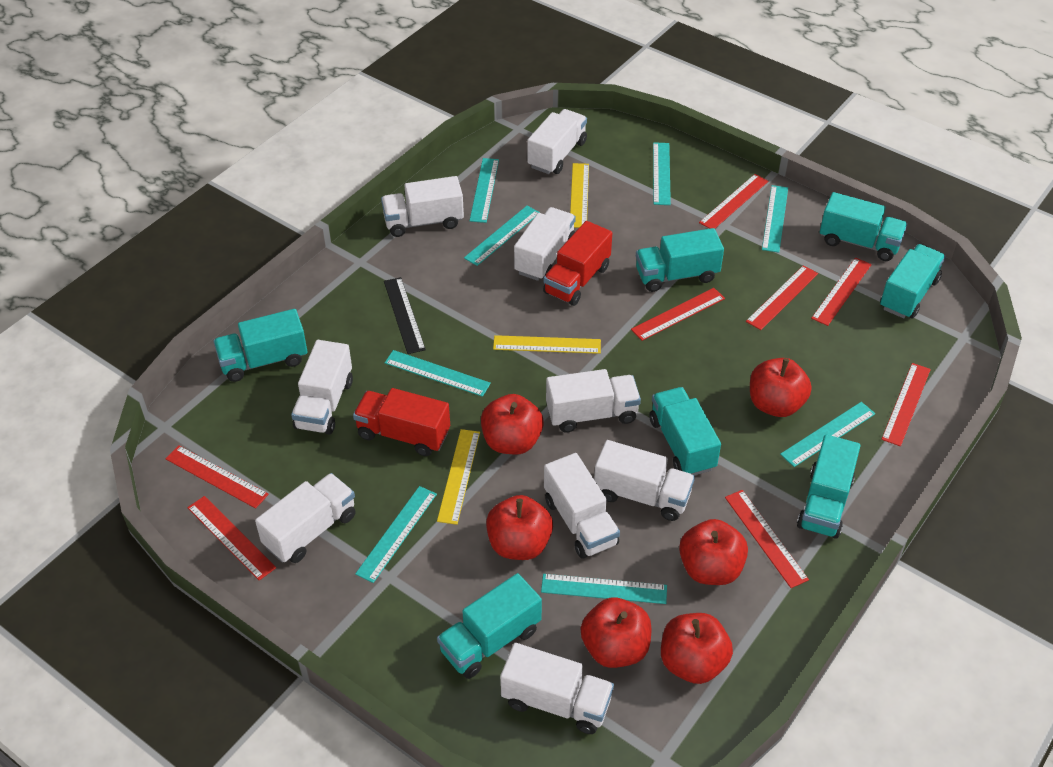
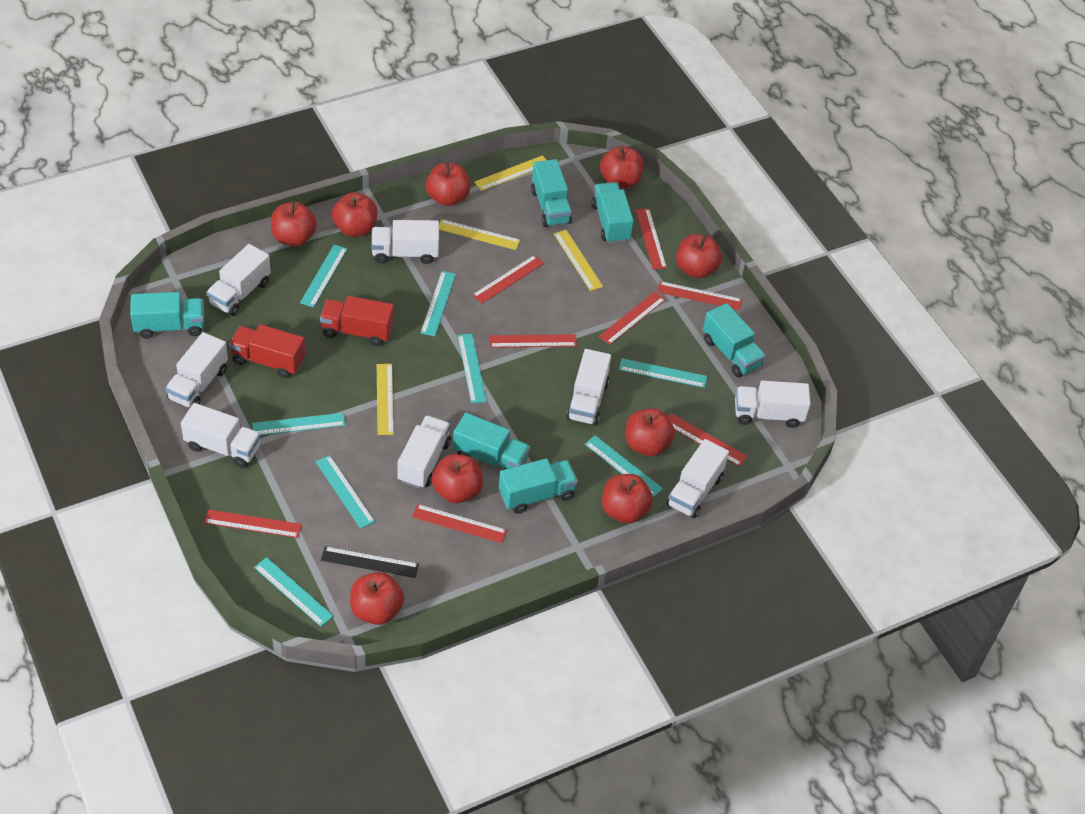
red apple: 6 -> 9
turquoise truck: 7 -> 6
white truck: 9 -> 8
yellow ruler: 3 -> 4

